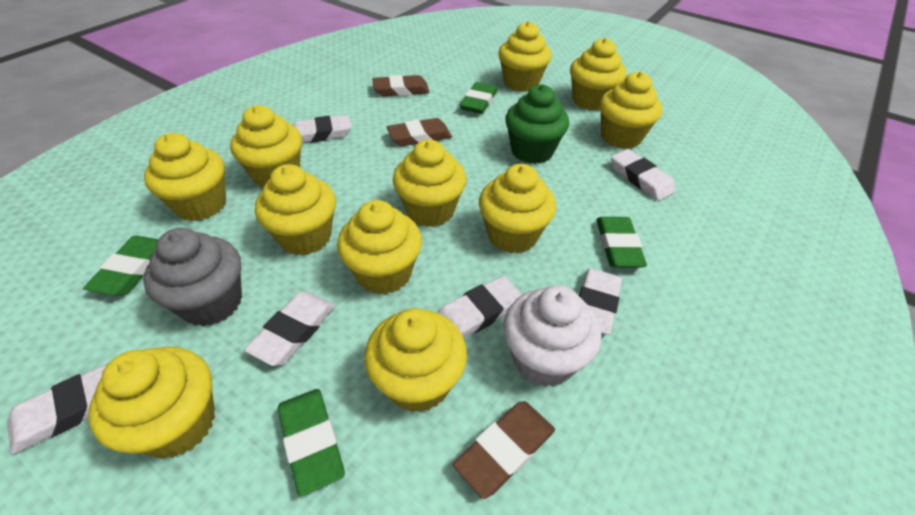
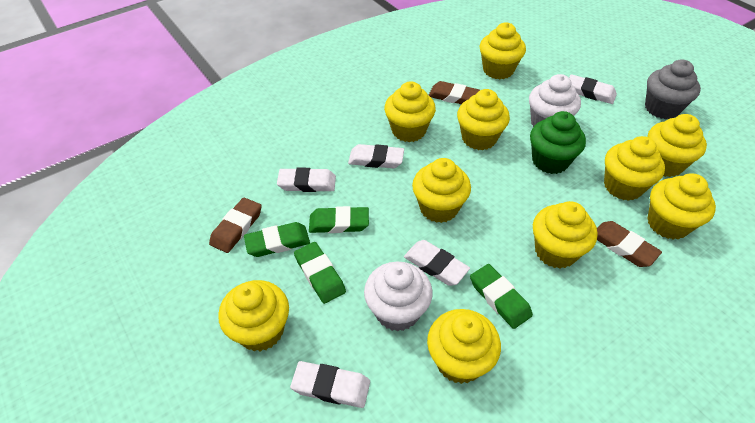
white cupcake: 1 -> 2
white eraser: 6 -> 5
yellow cupcake: 11 -> 10

